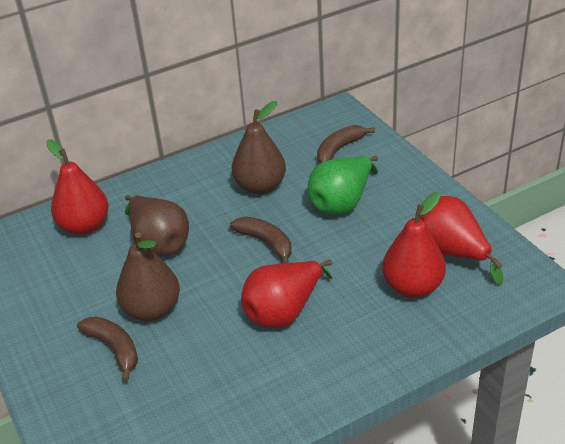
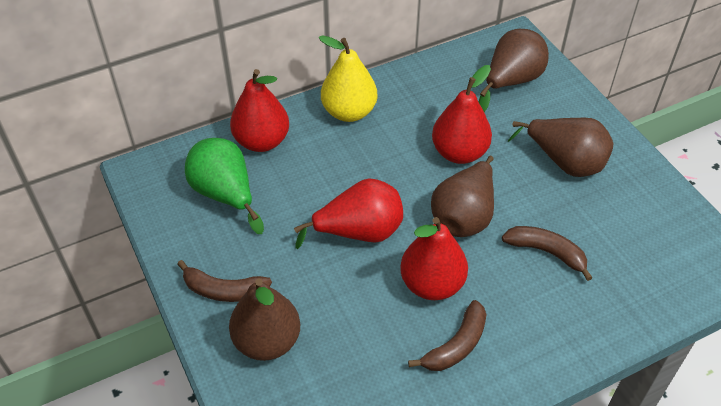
brown pear: 3 -> 4
yellow pear: 0 -> 1

